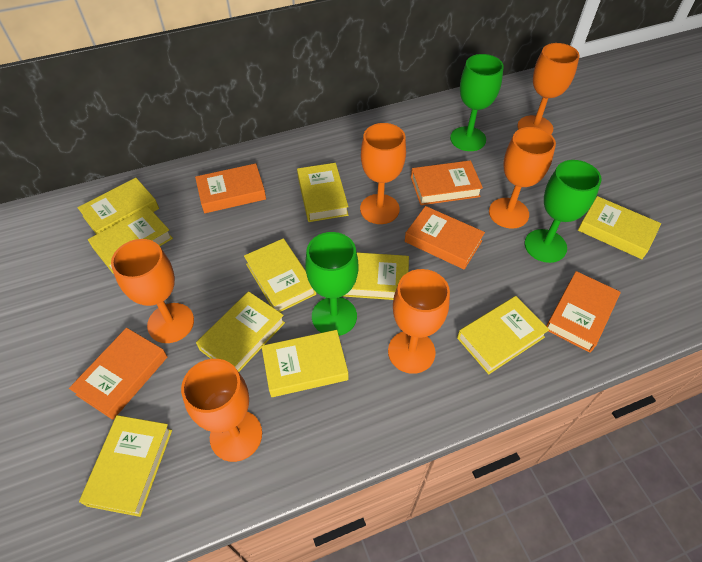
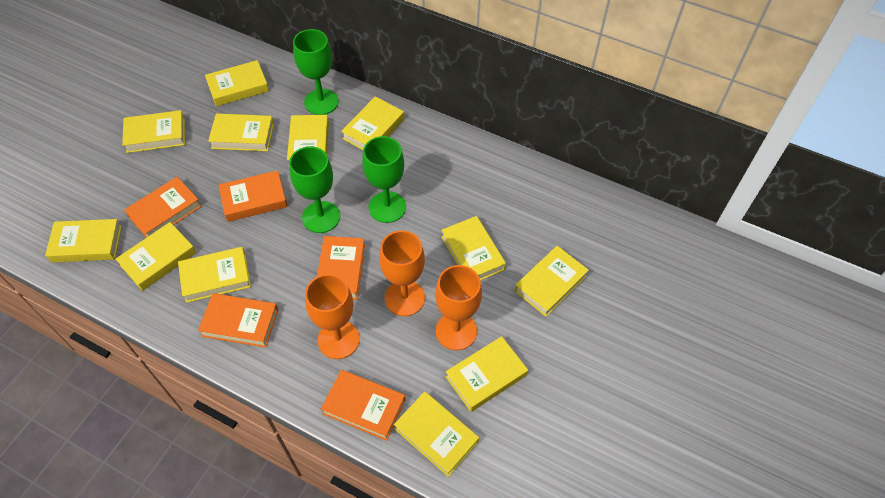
orange goblet: 6 -> 3
yellow book: 10 -> 12

